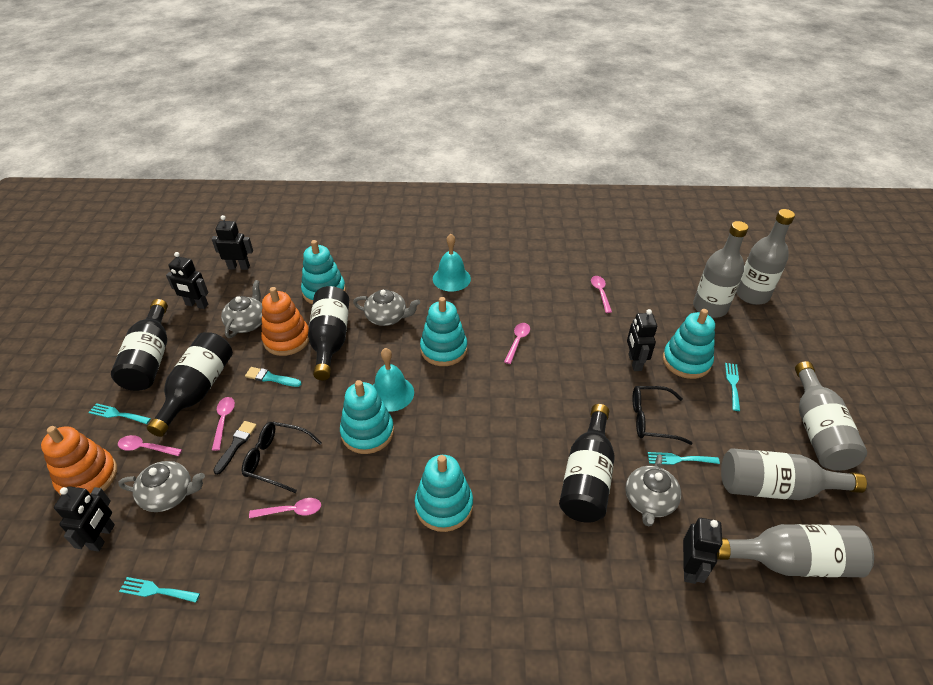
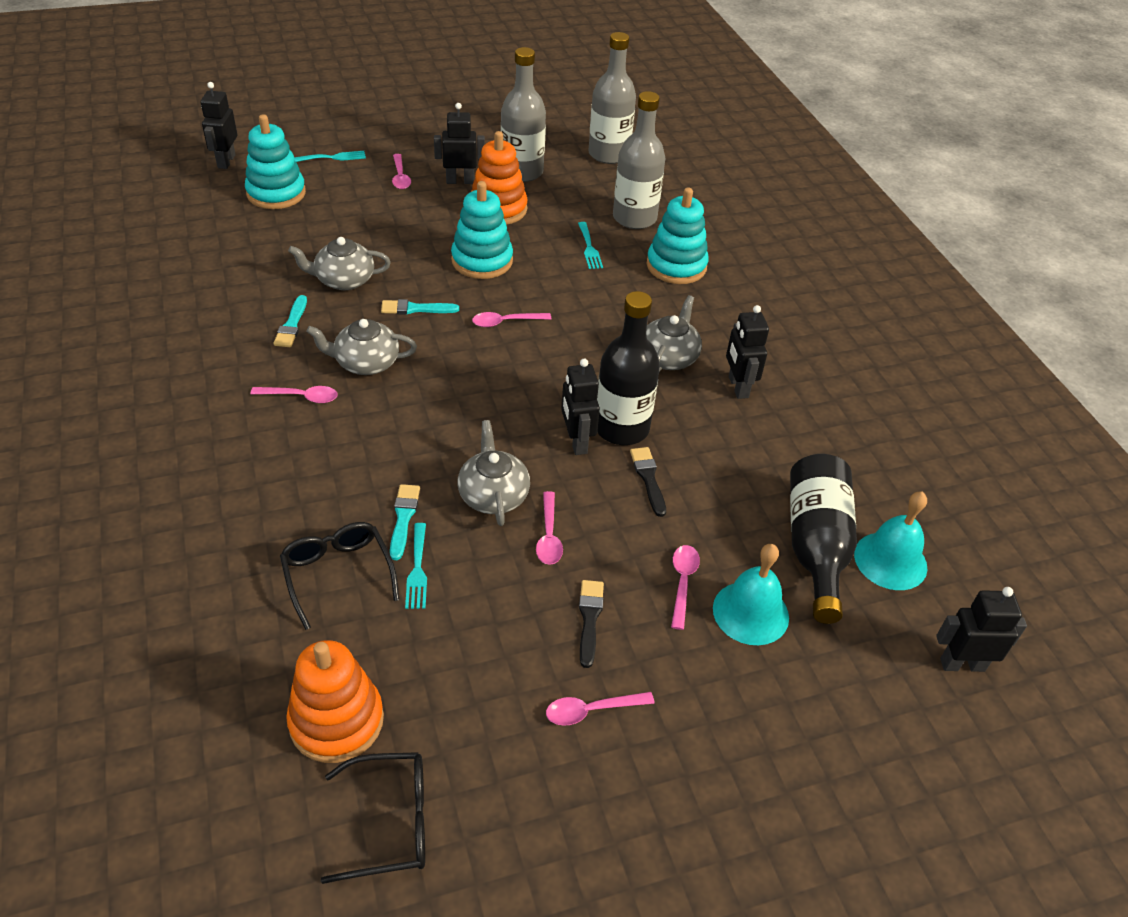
black bottle: 4 -> 2
black brush: 1 -> 2
grey bottle: 5 -> 3
pink spoon: 5 -> 6
turquoise brush: 1 -> 3
turquoise fork: 4 -> 3
turquoise stacking toy: 5 -> 3

